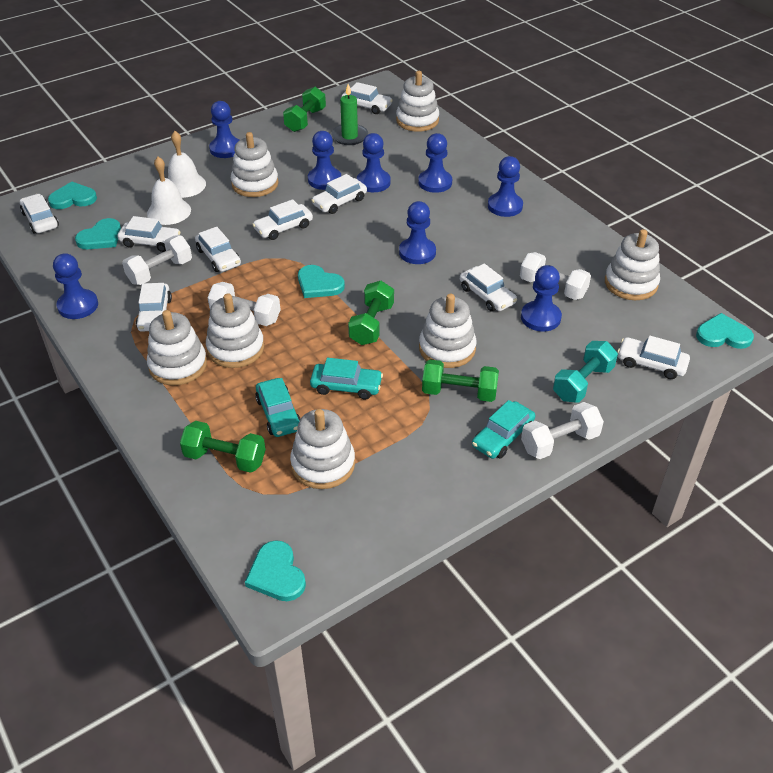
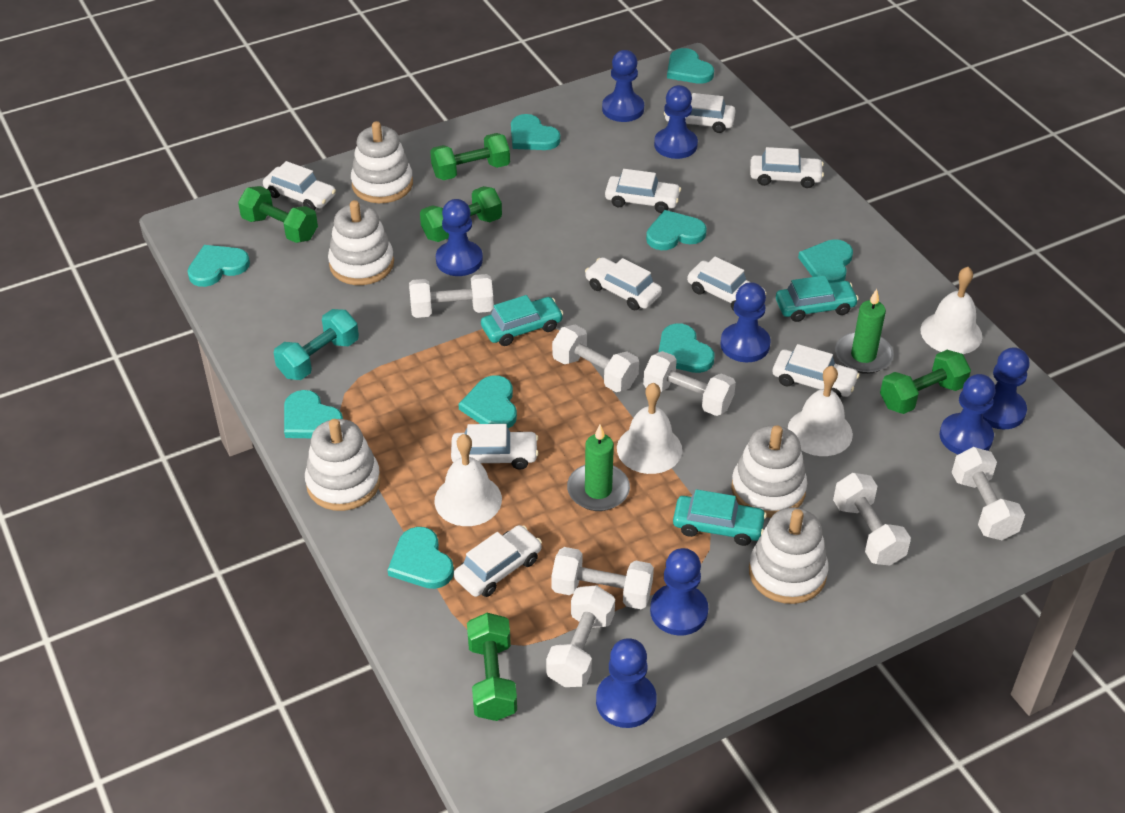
green candle: 1 -> 2
green dumbbell: 4 -> 5
turquoise heart: 5 -> 9
white bell: 2 -> 4
white dumbbell: 4 -> 7
white stacking toy: 7 -> 5

